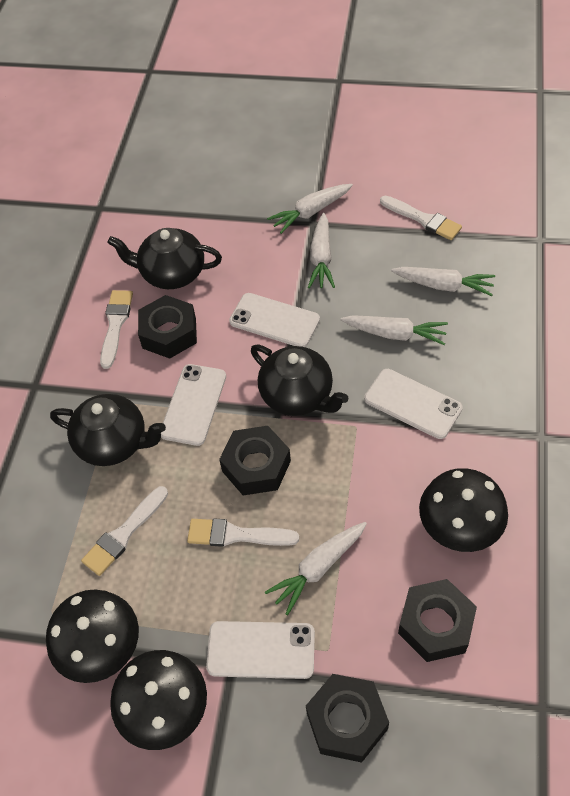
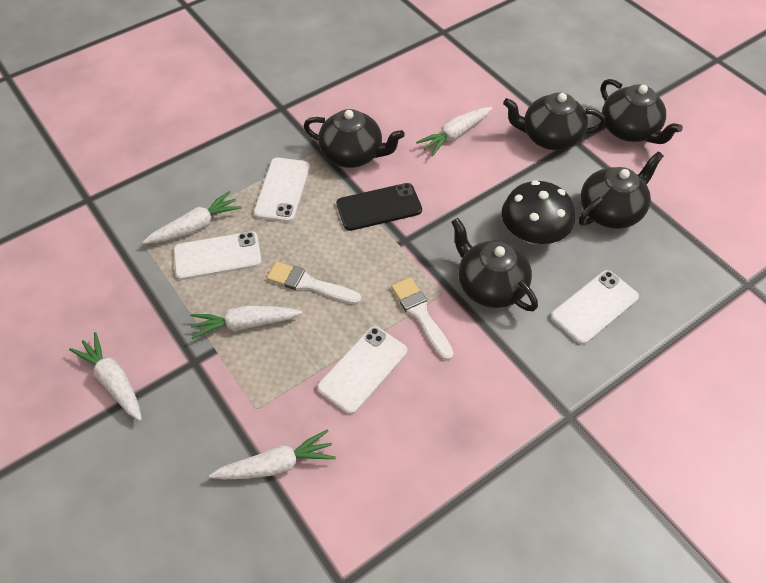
black mushroom: 3 -> 1
black nut: 4 -> 0
black phone: 0 -> 1
black teapot: 3 -> 5
white brush: 4 -> 2

